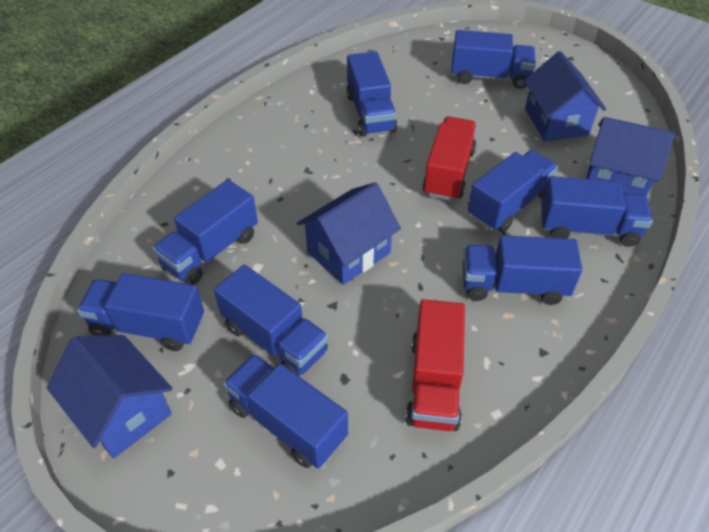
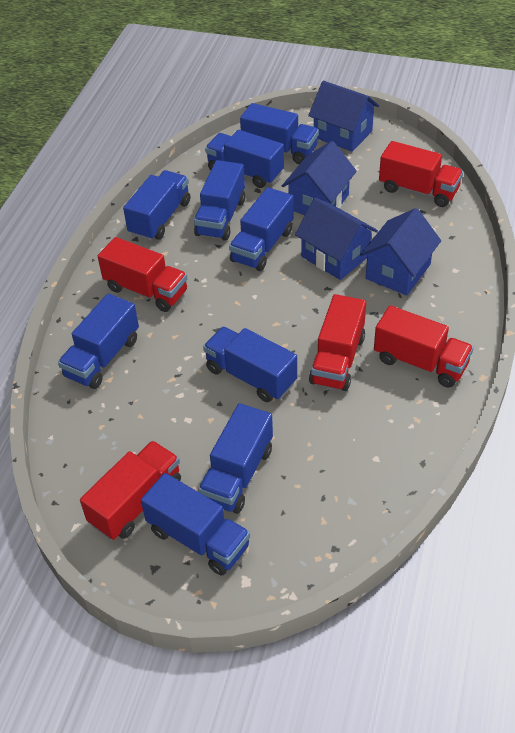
red truck: 2 -> 5

